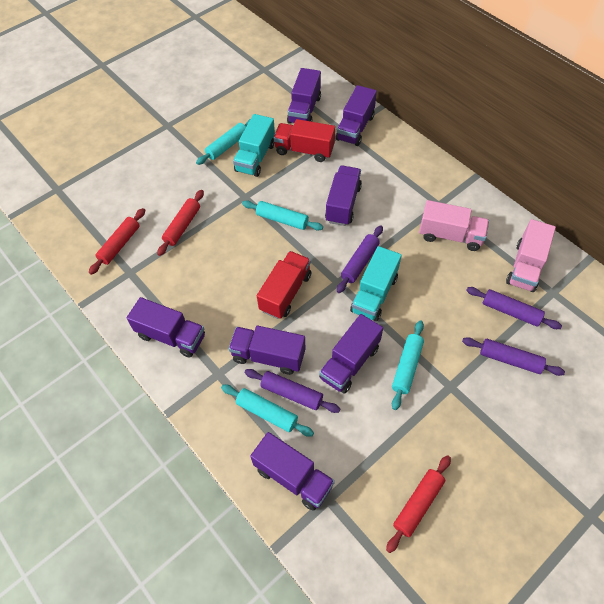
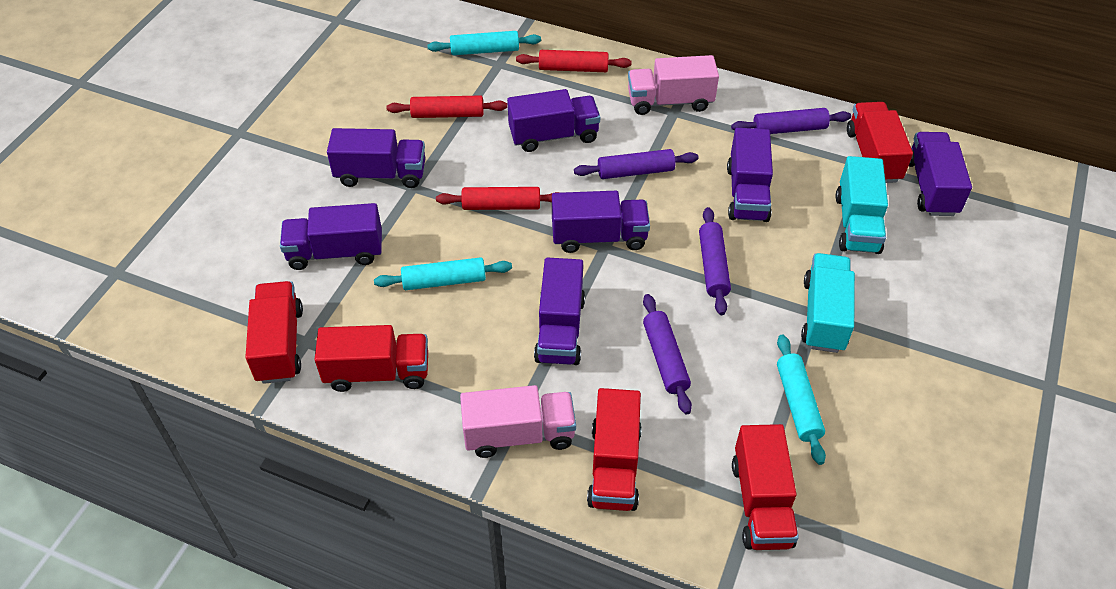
red truck: 2 -> 5
turquoise rolling pin: 4 -> 3

